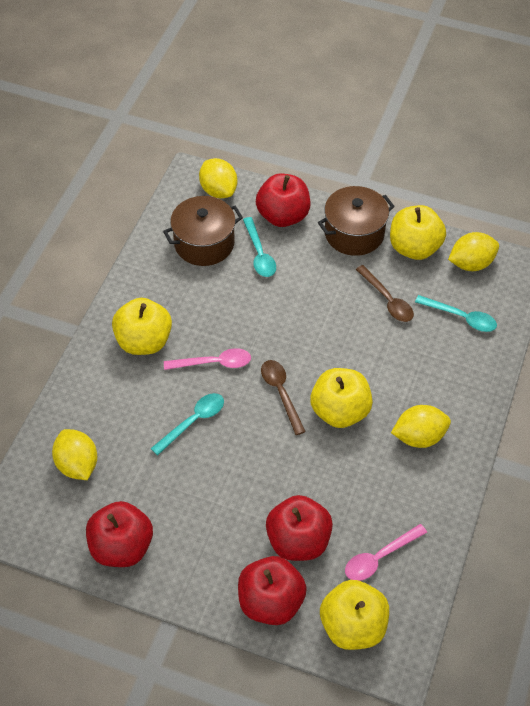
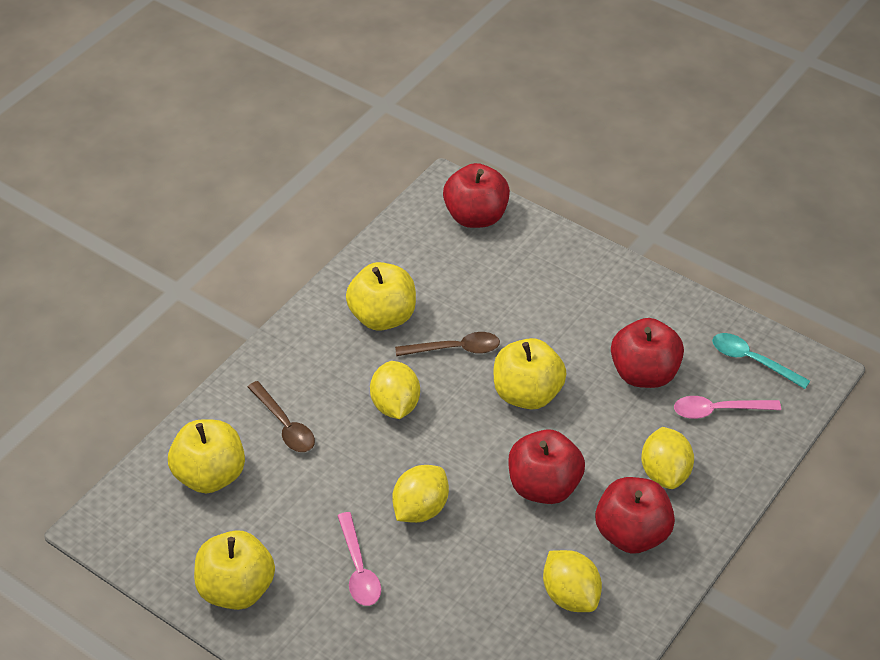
brown pot: 2 -> 0
turquoise spoon: 3 -> 1

